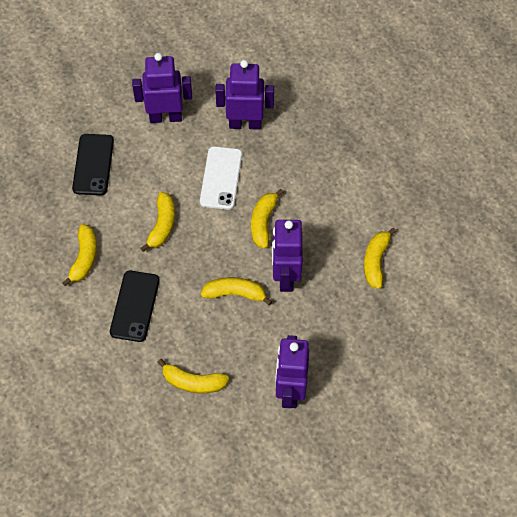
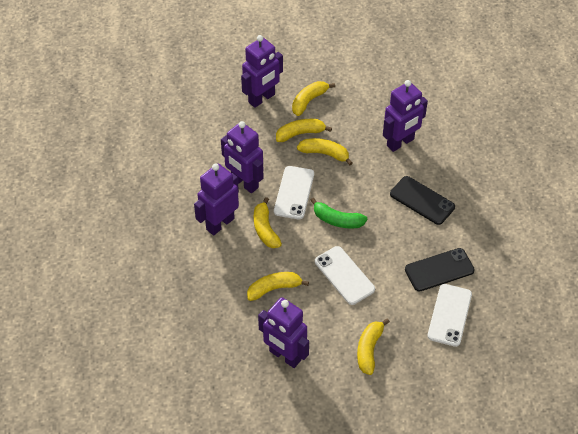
green banana: 0 -> 1
purple robot: 4 -> 5
white phone: 1 -> 3

